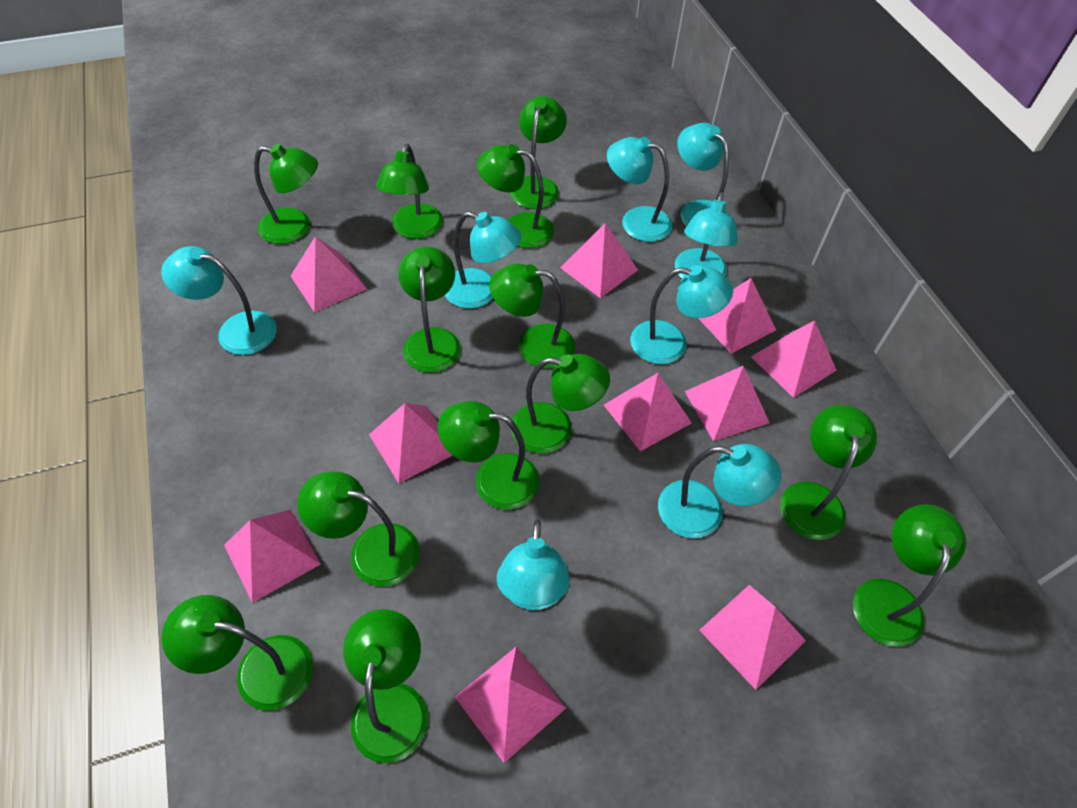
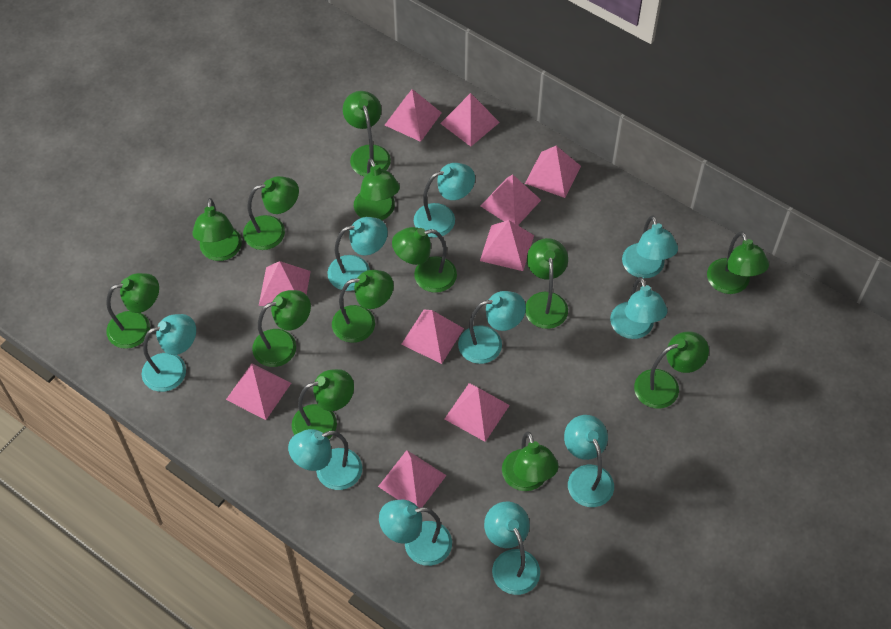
turquoise lamp: 8 -> 10

